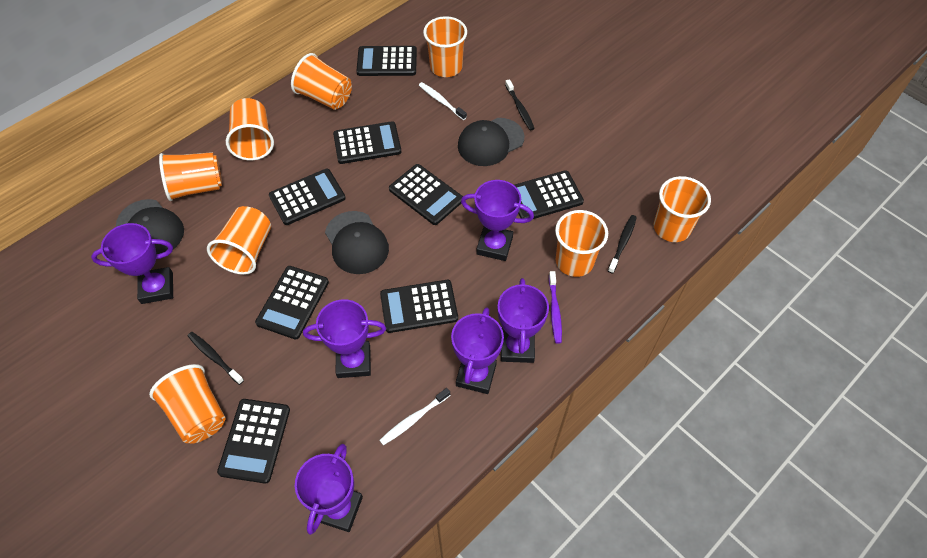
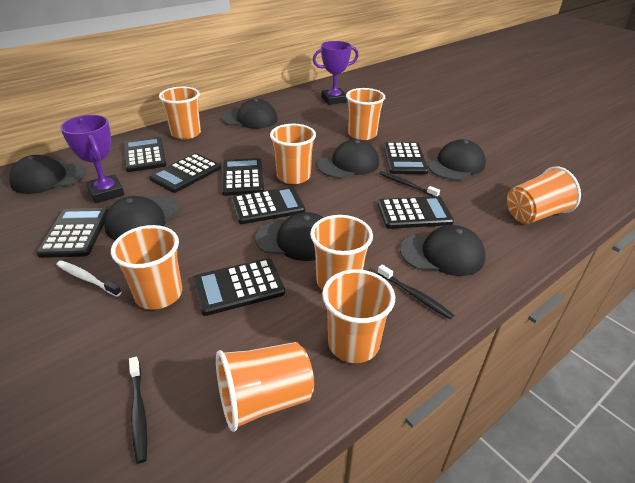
black cap: 3 -> 7
purple toothbrush: 1 -> 0
purple trophy: 6 -> 2
white toothbrush: 2 -> 1

